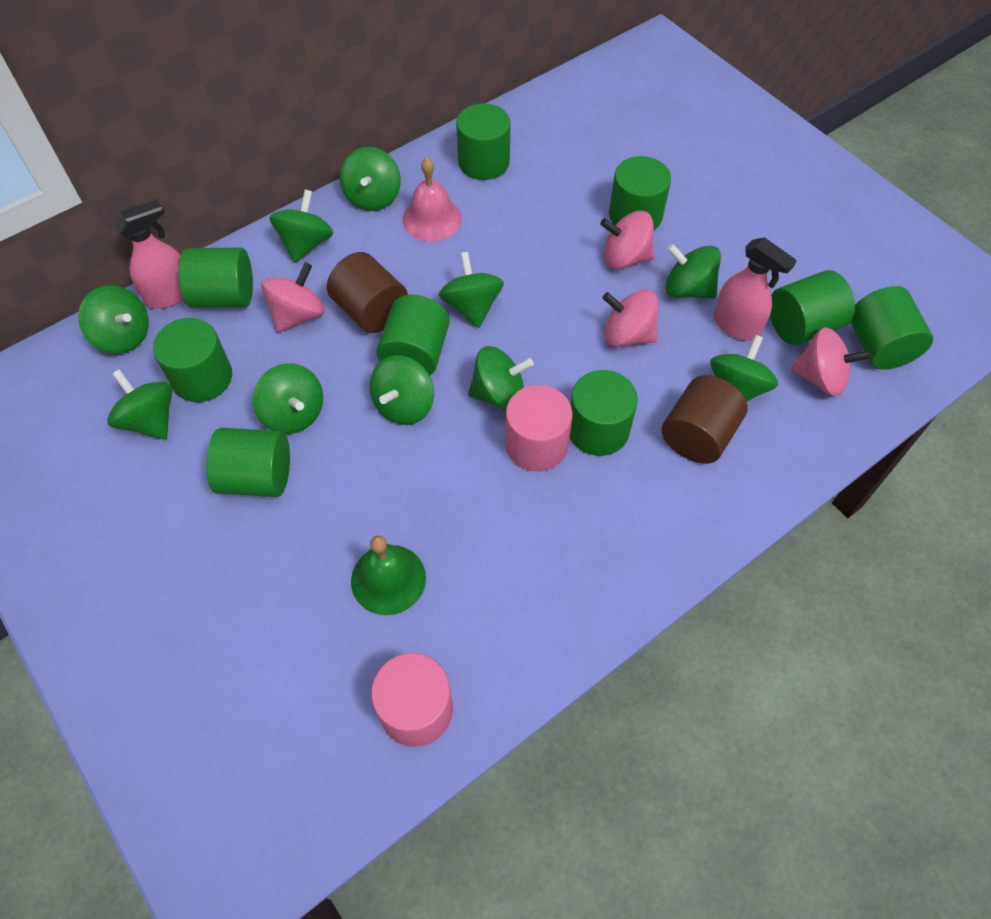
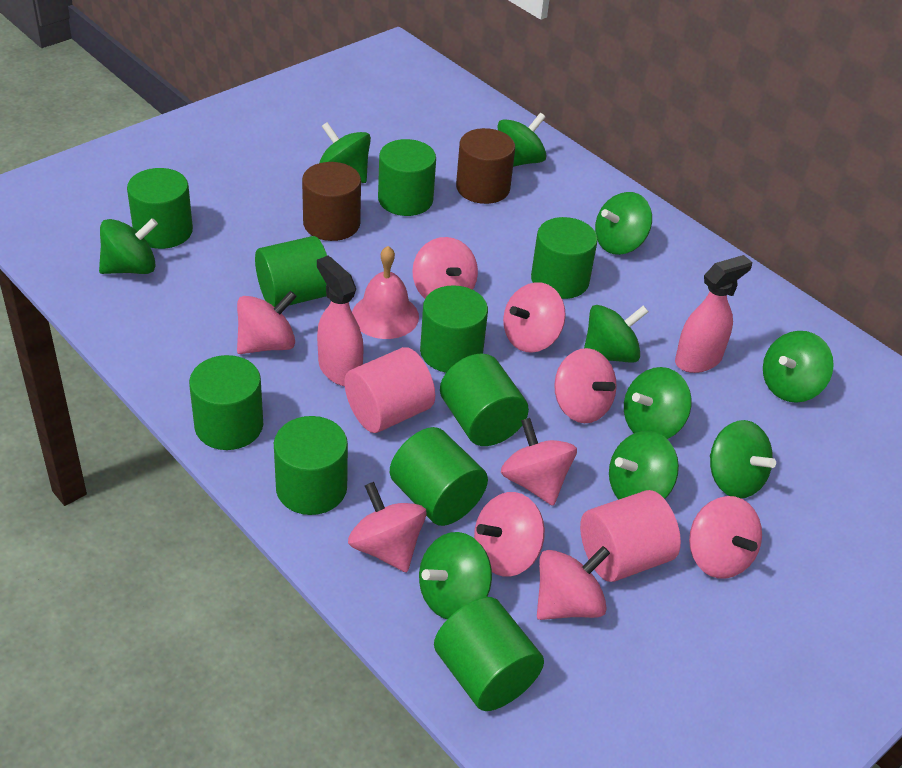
green bell: 1 -> 0
green cylinder: 9 -> 10
pink spinning top: 4 -> 9

